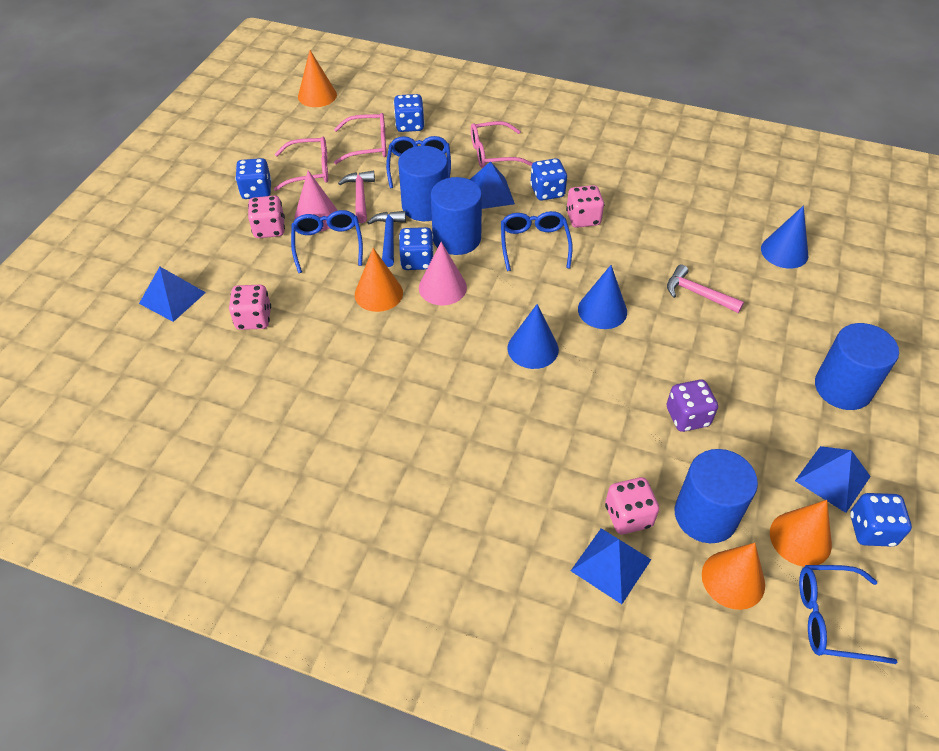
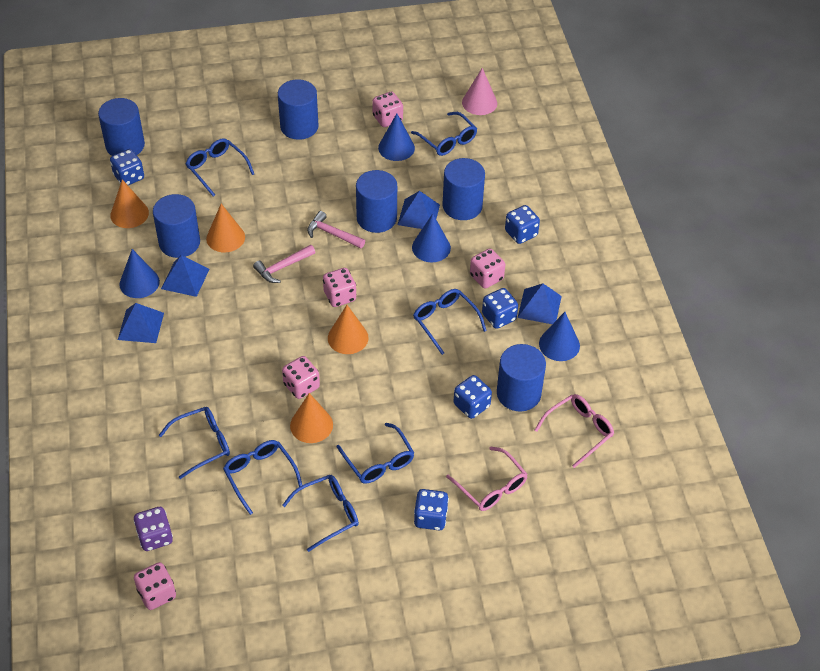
blue cone: 3 -> 4
blue cylinder: 4 -> 6
blue glasses: 4 -> 7
blue hammer: 1 -> 0
pink cone: 2 -> 1
pink dice: 4 -> 5
pink glasses: 3 -> 2

